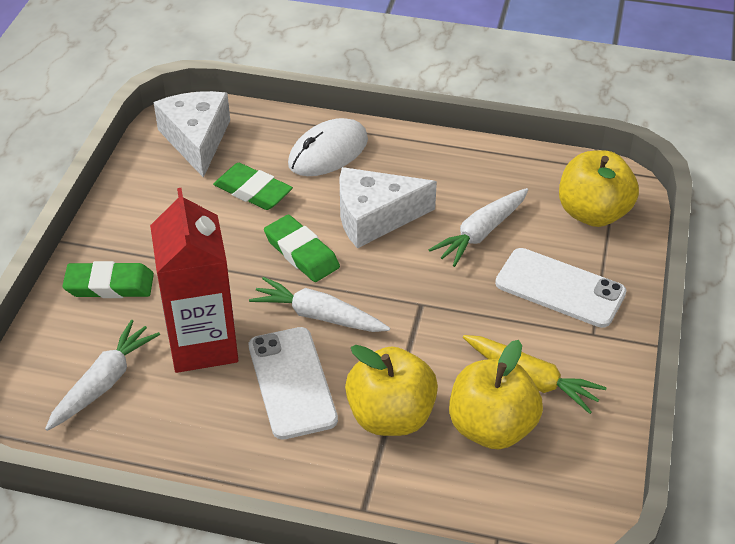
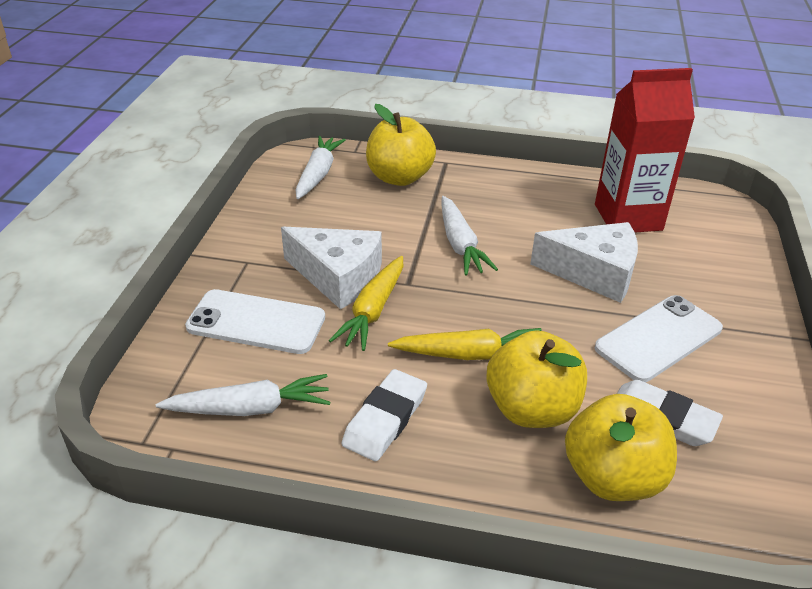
green eraser: 3 -> 0
white eraser: 0 -> 2
white mouse: 1 -> 0
yellow carrot: 1 -> 2

